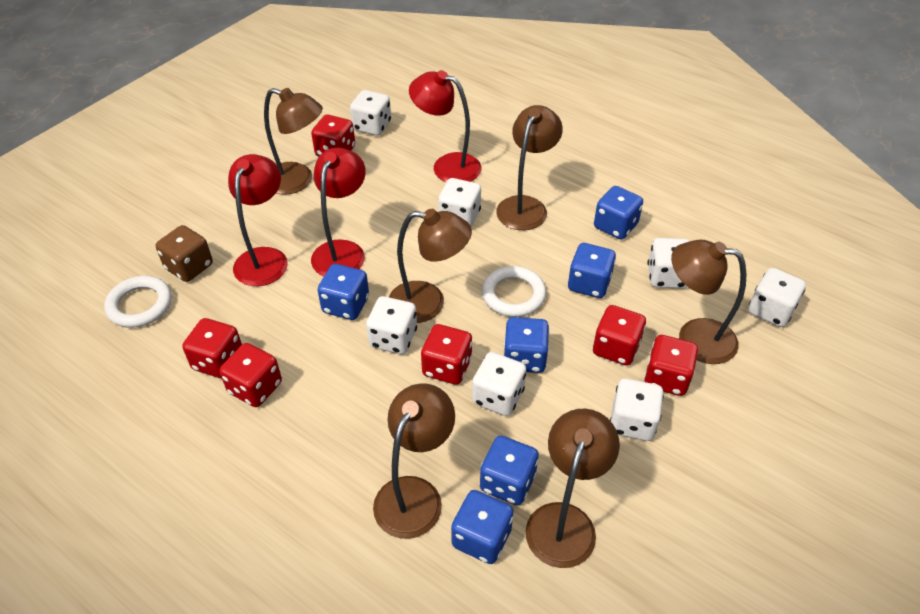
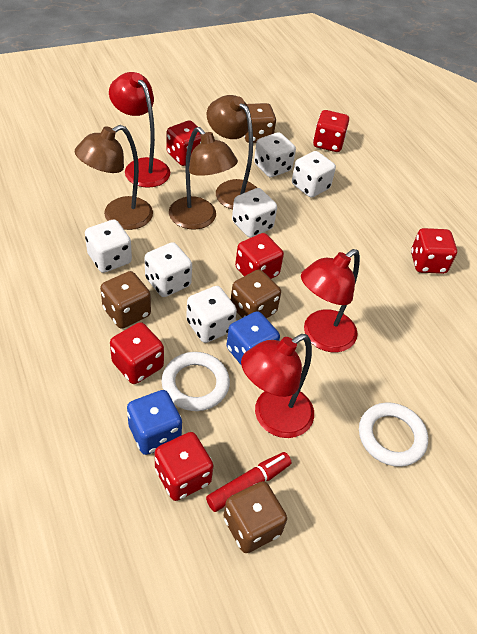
blue dice: 6 -> 2
brown dice: 1 -> 4
brown lamp: 6 -> 3
red marker: 0 -> 1
white dice: 7 -> 6

